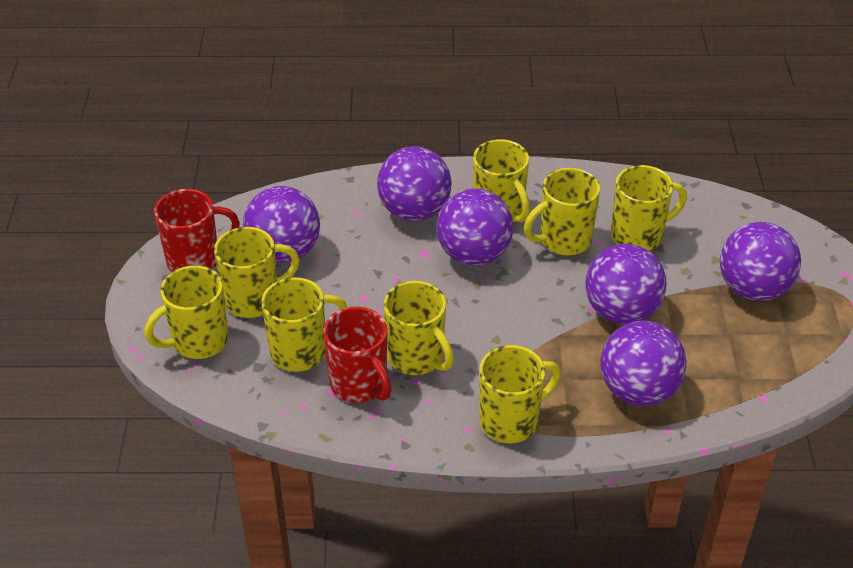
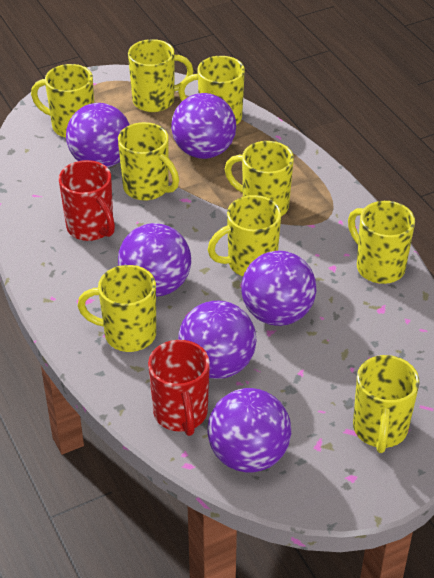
yellow mug: 8 -> 9

